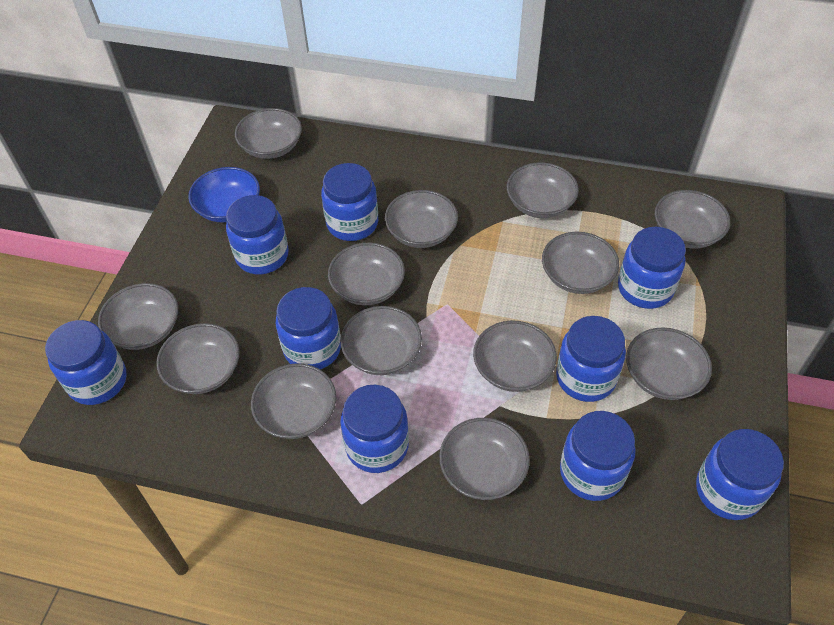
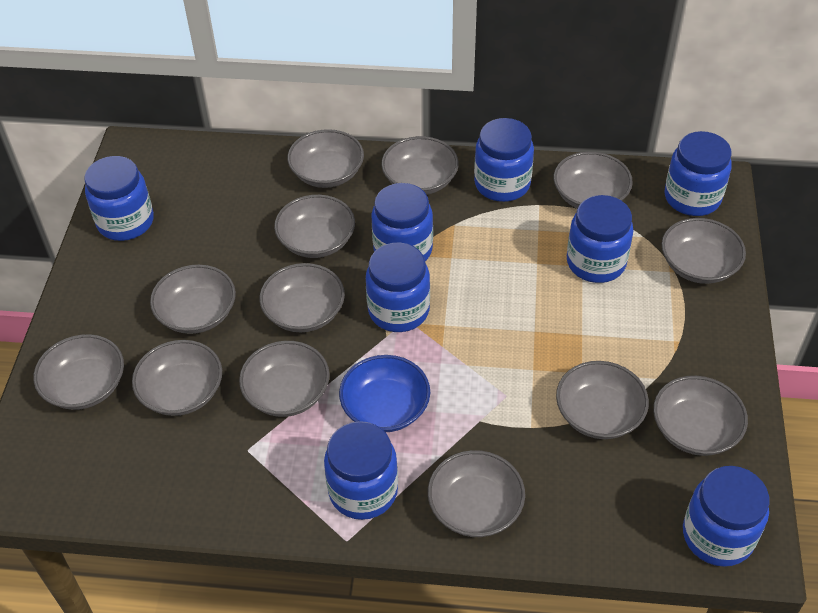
blue jar: 9 -> 8

